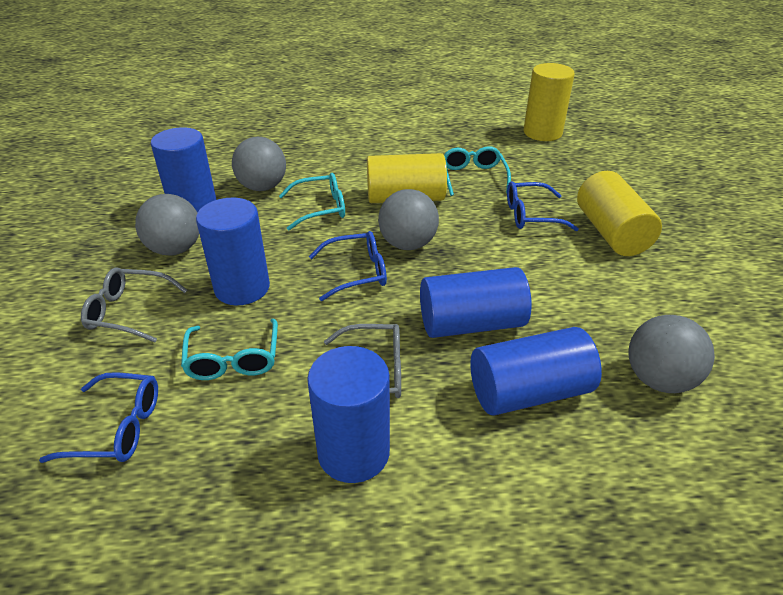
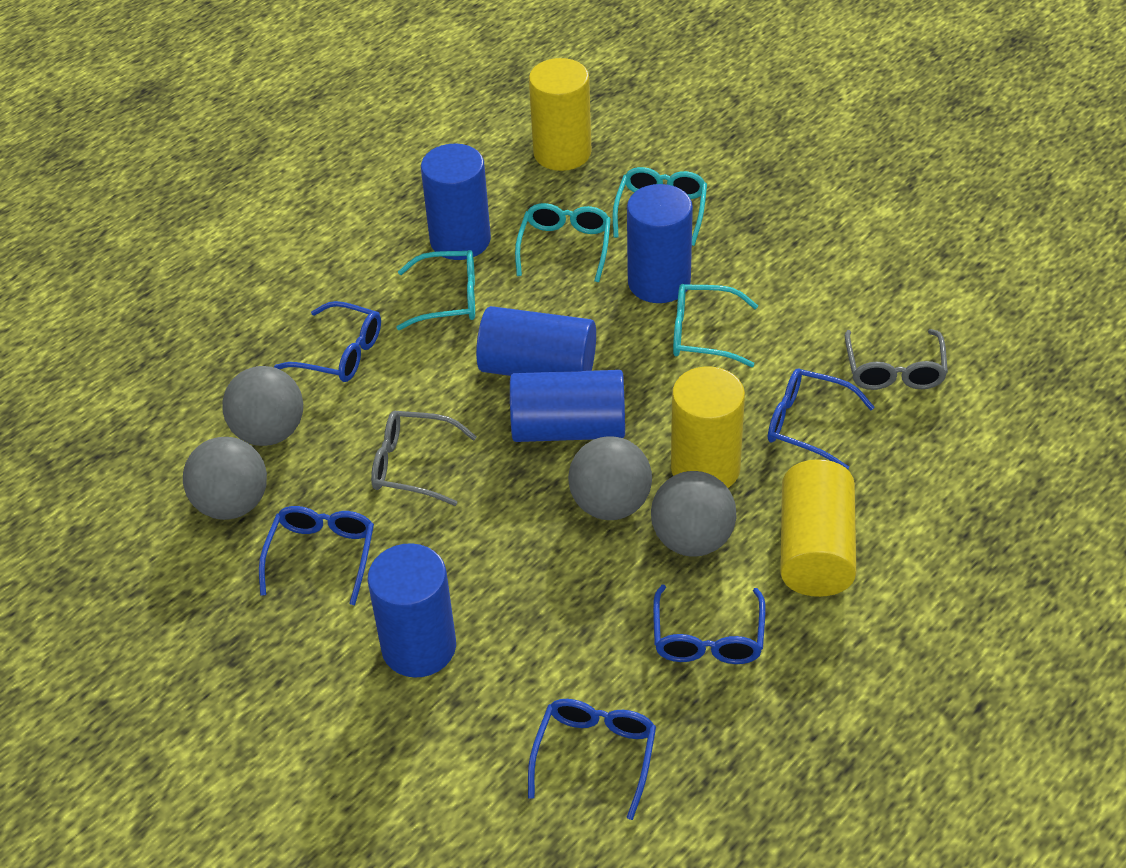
blue glasses: 3 -> 5
turquoise glasses: 3 -> 4

